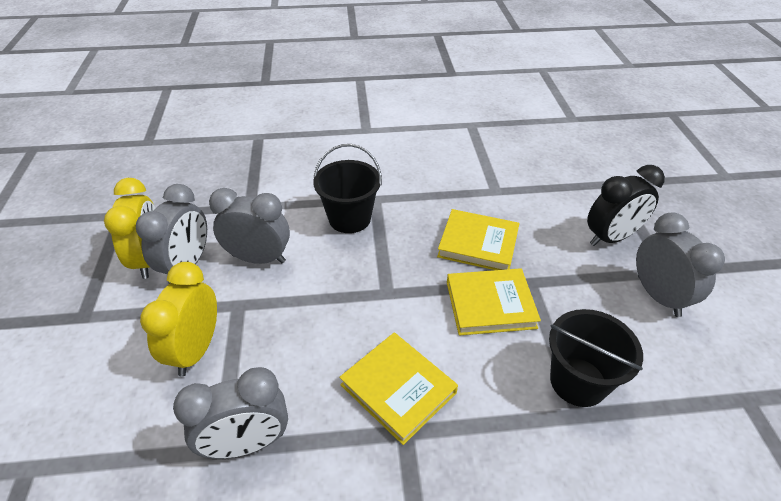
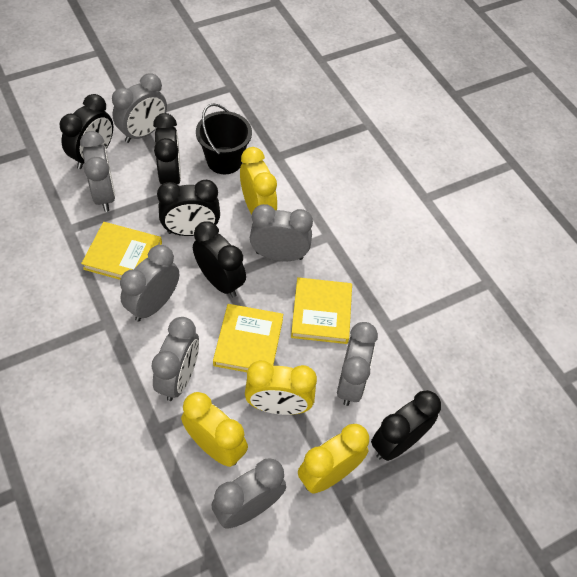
black bucket: 2 -> 1
black clock: 1 -> 5
grey clock: 4 -> 7
yellow clock: 2 -> 4

